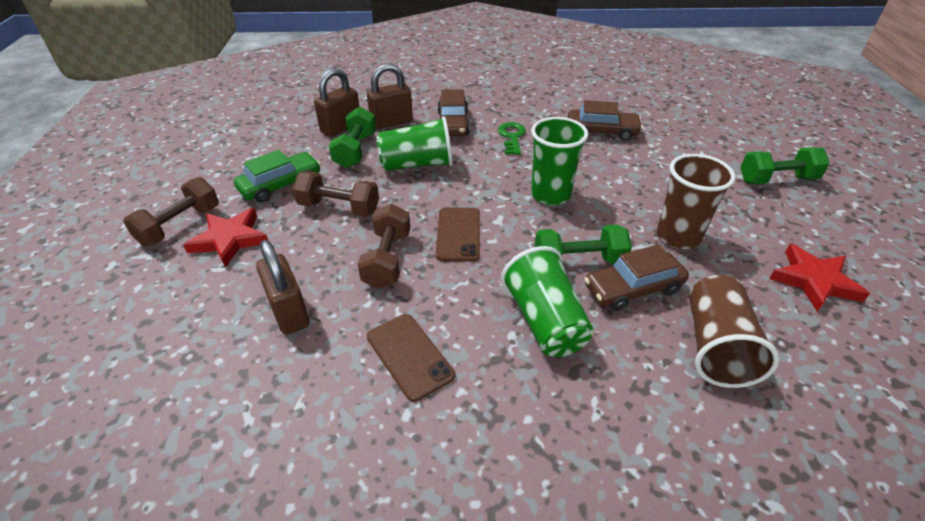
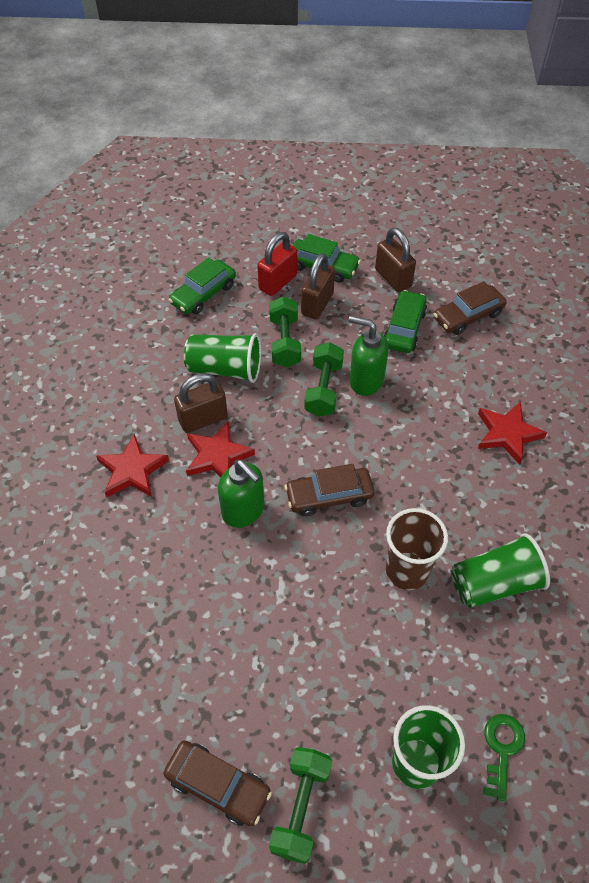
brown cup: 2 -> 1
brown dumbbell: 3 -> 0
brown phone: 2 -> 0
green car: 1 -> 3
green soap dispenser: 0 -> 2
red padlock: 0 -> 1
red star: 2 -> 3

